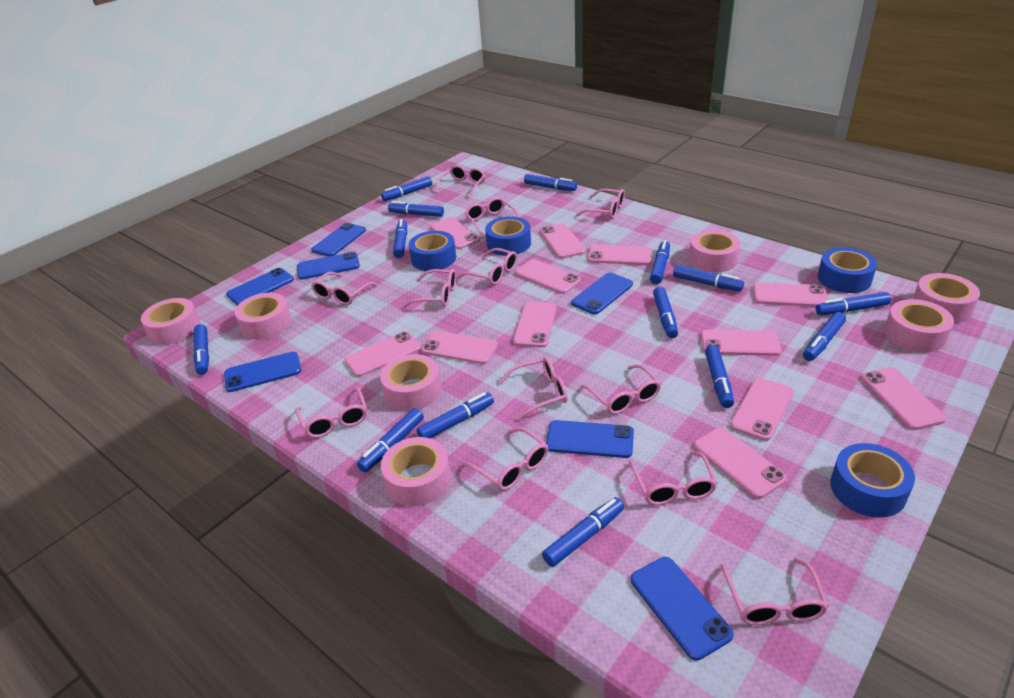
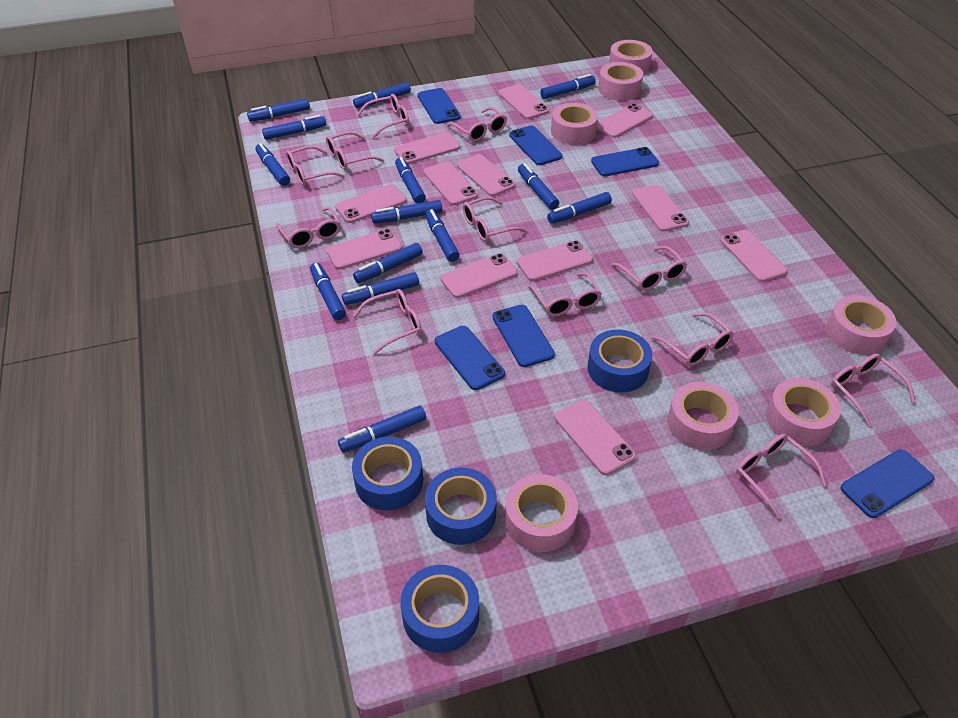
blue phone: 7 -> 6

